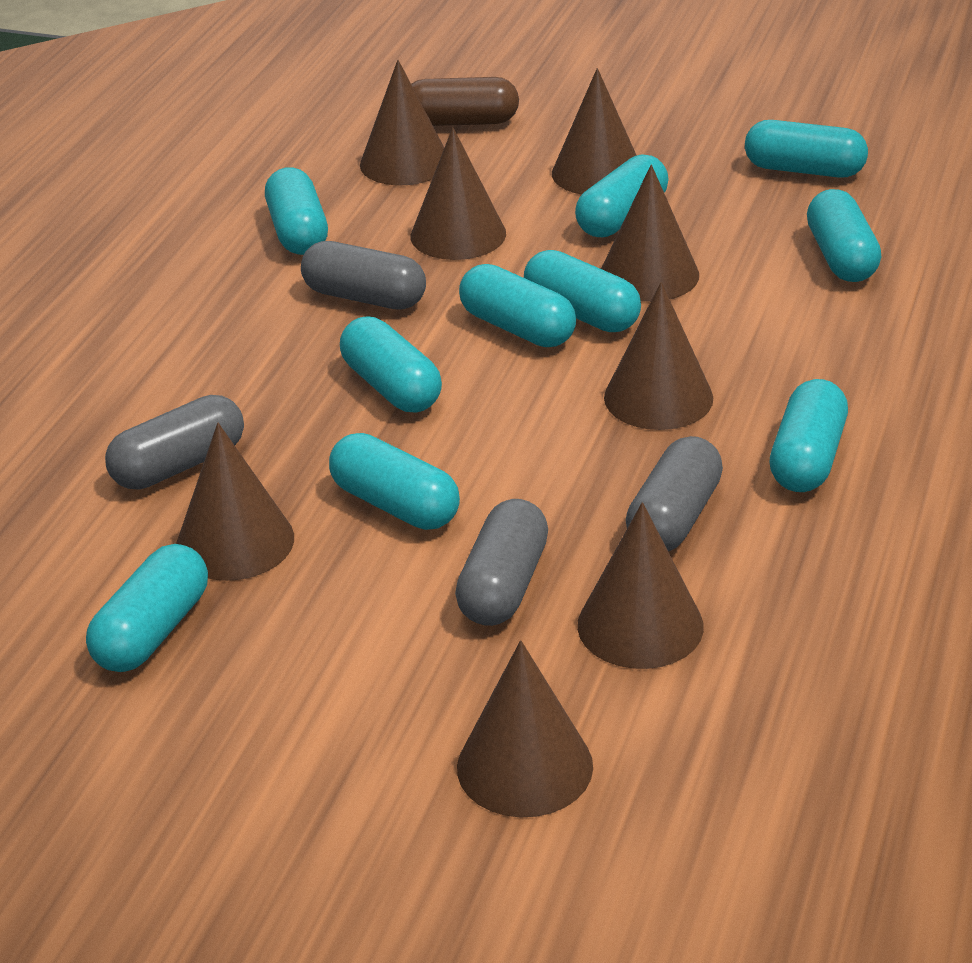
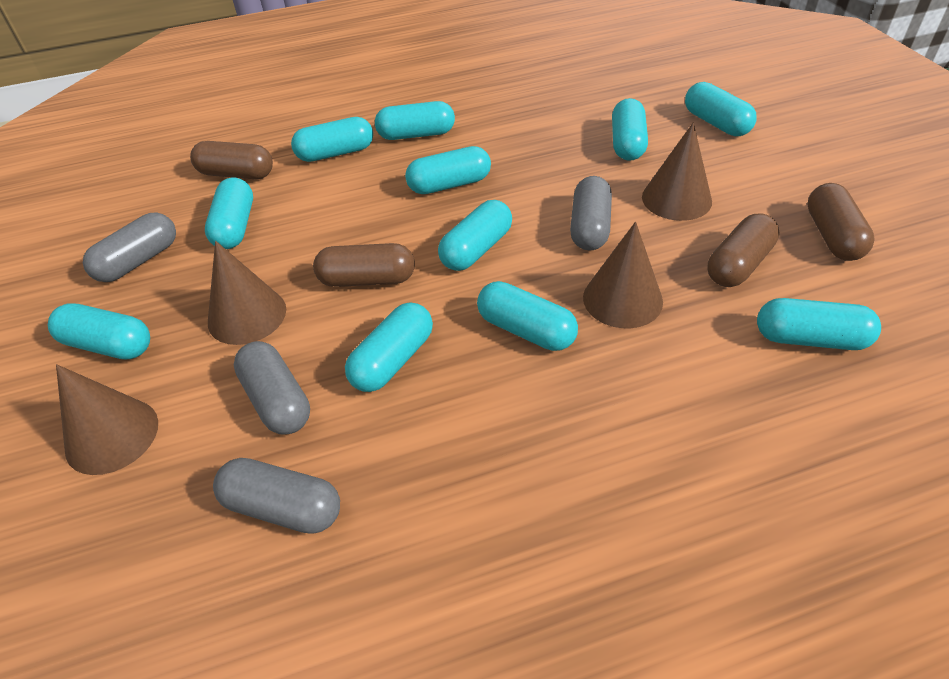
brown capsule: 1 -> 4
brown cone: 8 -> 4
turquoise capsule: 10 -> 11

